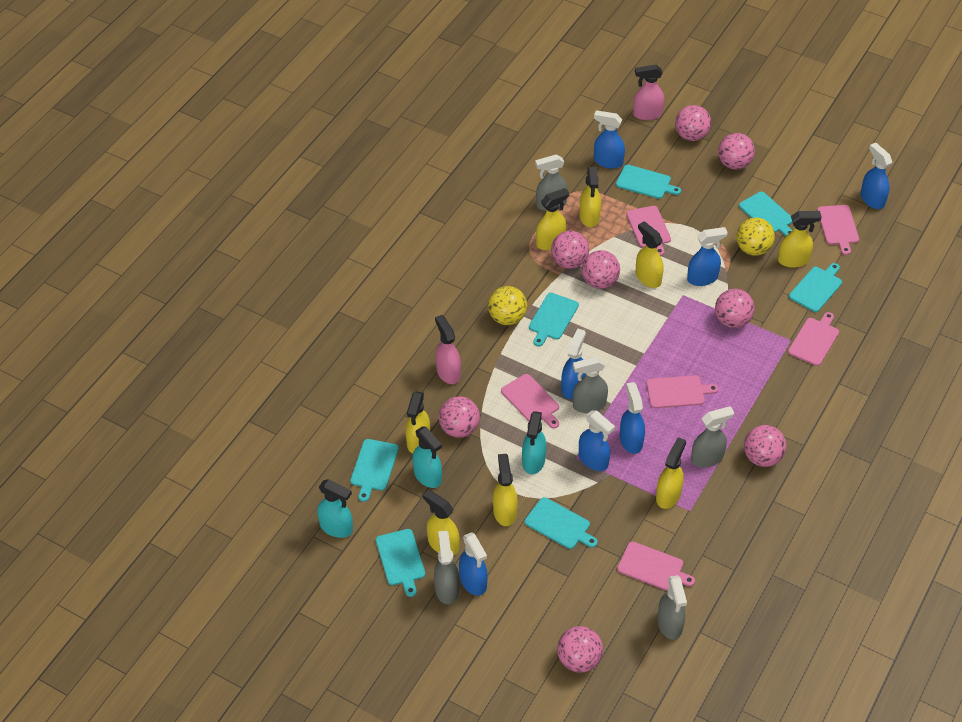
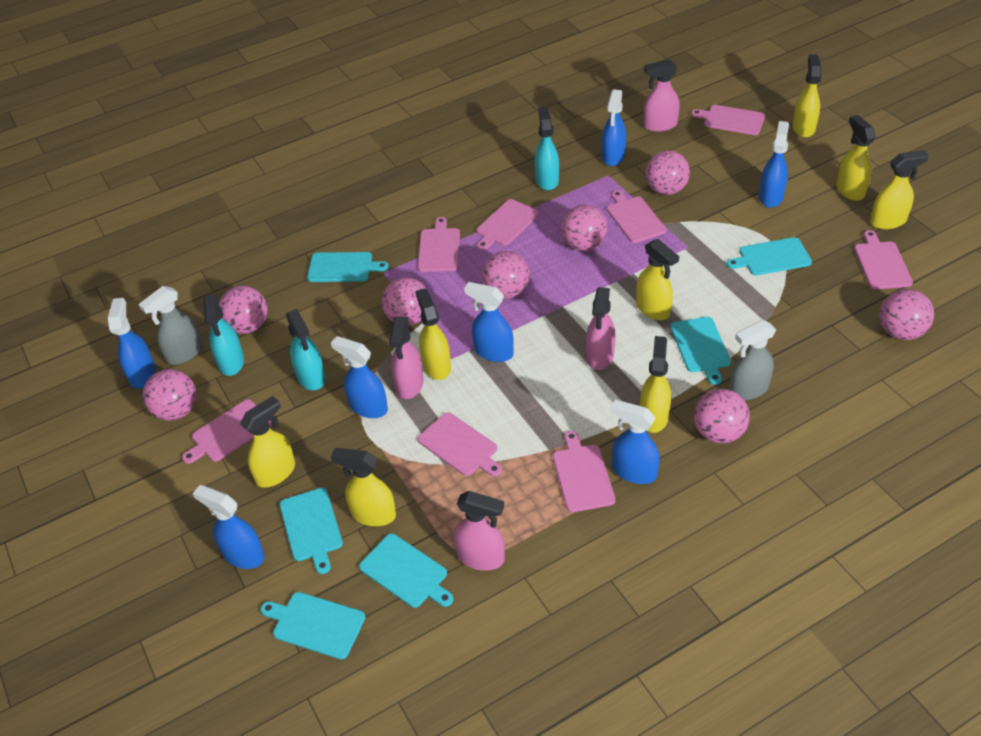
grey spray bottle: 5 -> 2
pink cutting board: 6 -> 8
pink spray bottle: 2 -> 4
turquoise cutting board: 7 -> 6
yellow ball: 2 -> 0

